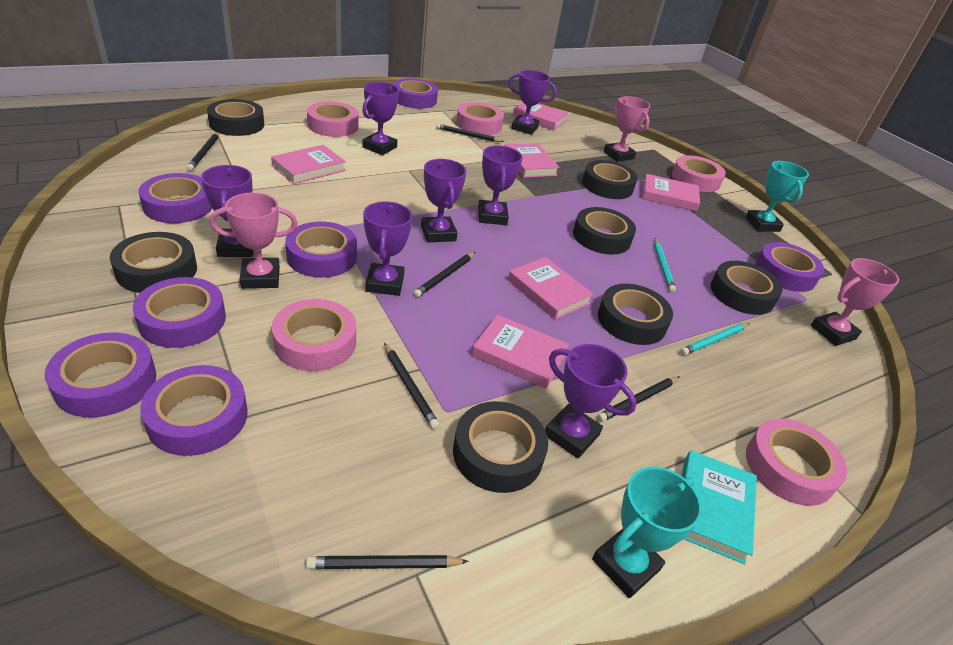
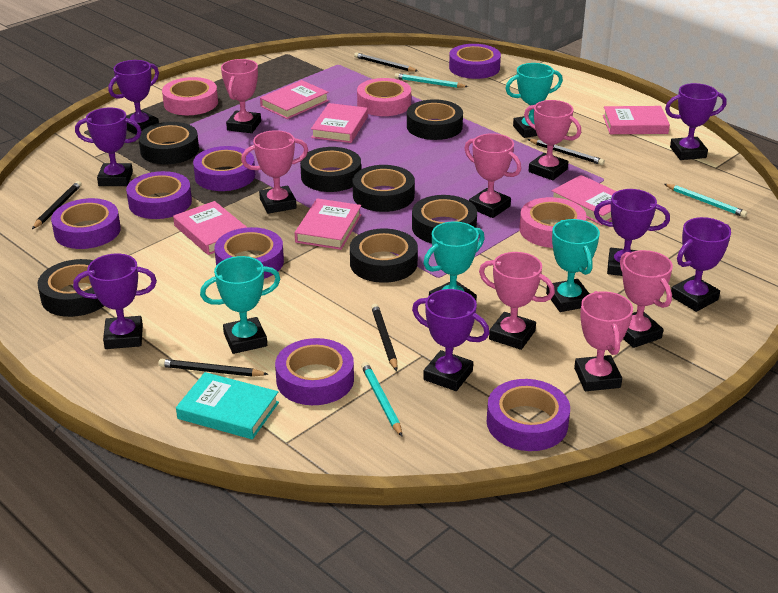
black pencil: 6 -> 5
pink tape: 5 -> 3
pink trophy: 3 -> 7
turquoise pencil: 2 -> 3
turquoise trophy: 2 -> 4

